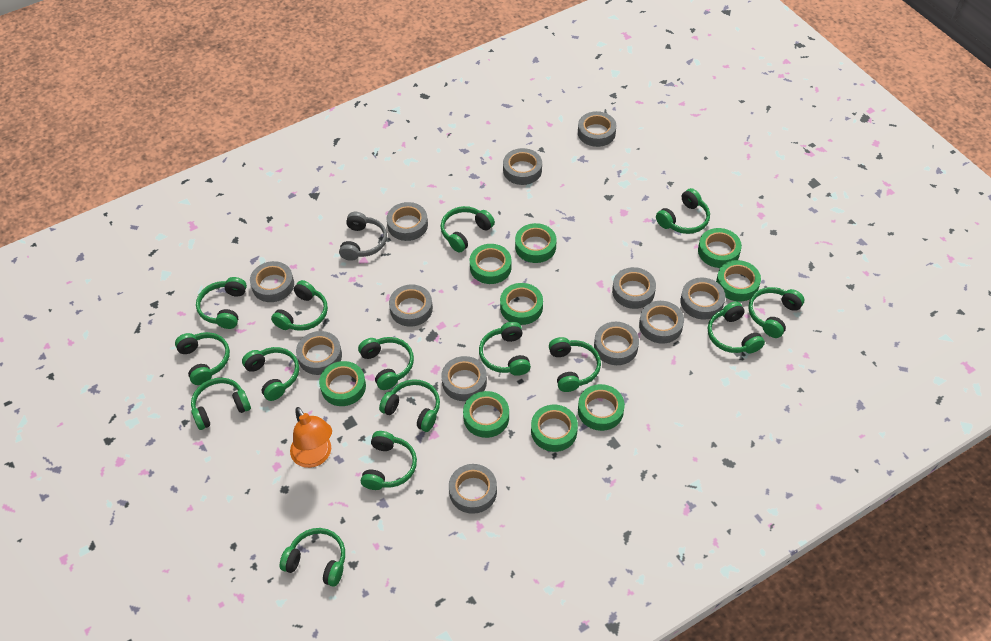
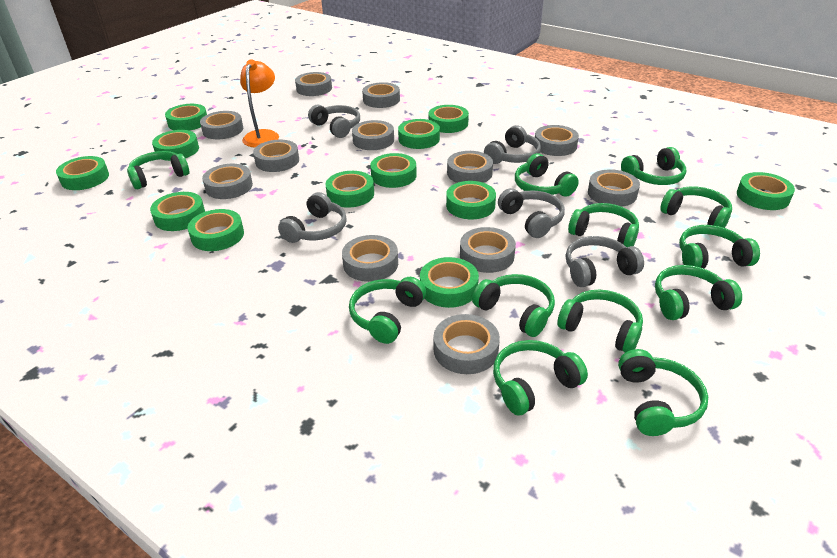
green headphones: 15 -> 12
green tape: 9 -> 12
grey headphones: 1 -> 5

